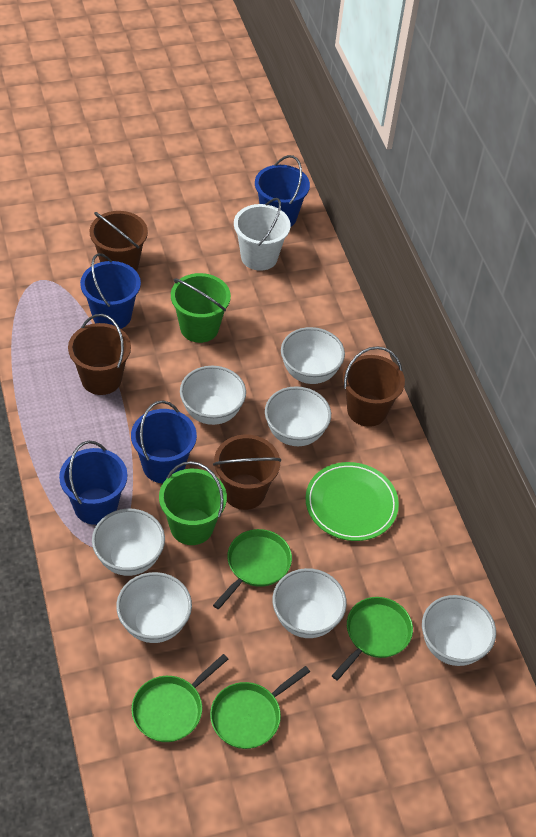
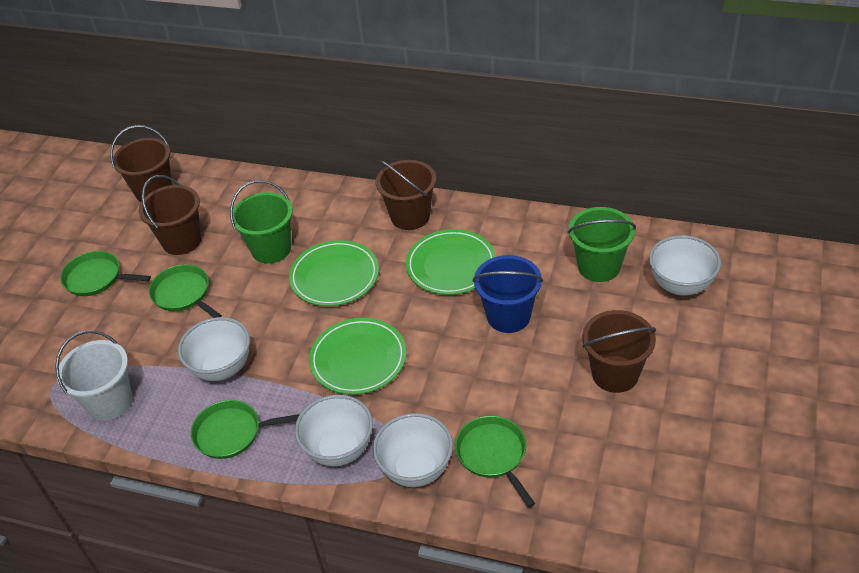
blue bucket: 4 -> 1
green plate: 1 -> 3
white bowl: 7 -> 4

